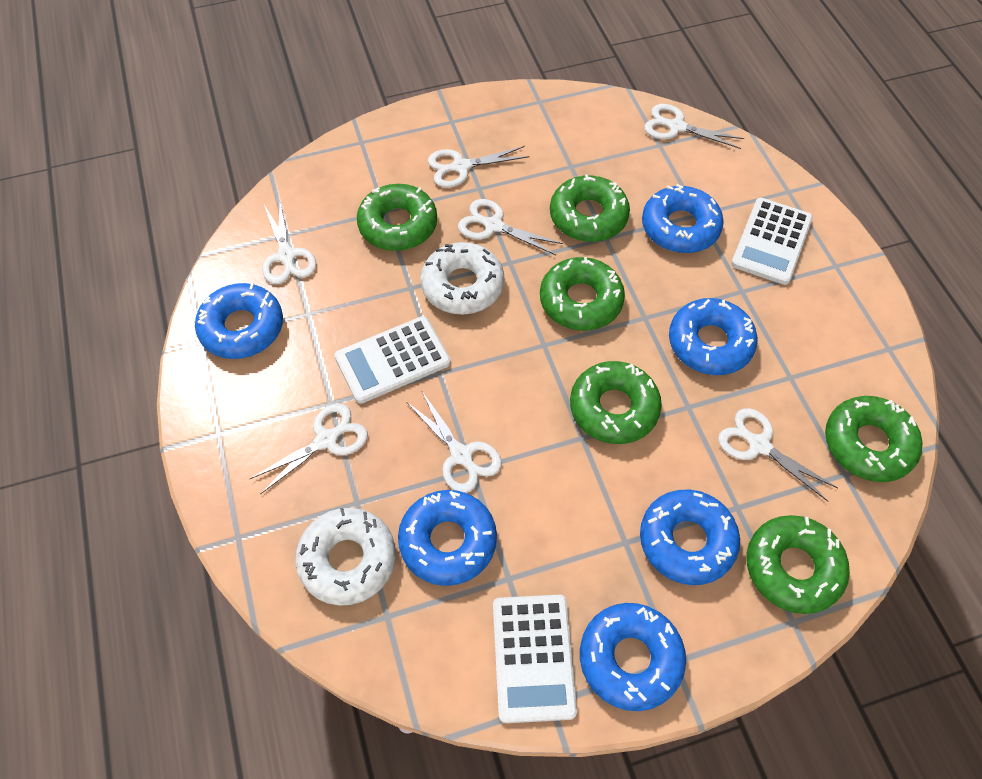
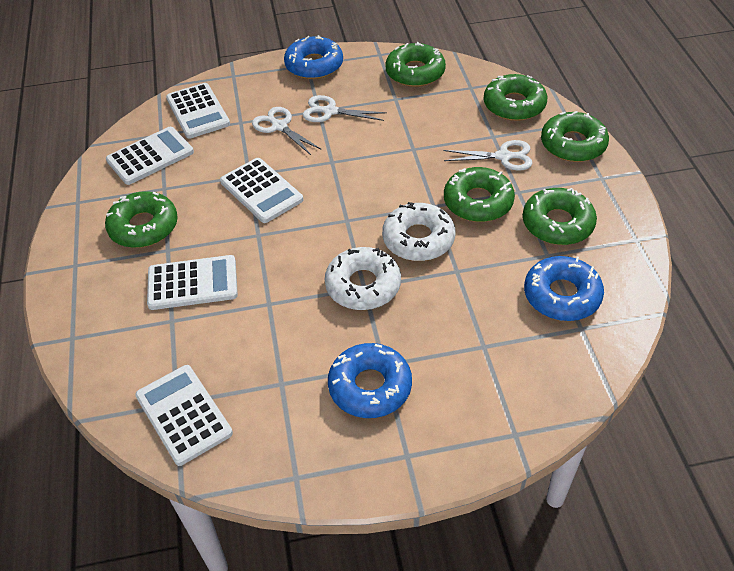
blue donut: 6 -> 3
white calculator: 3 -> 5
white scissors: 7 -> 3

